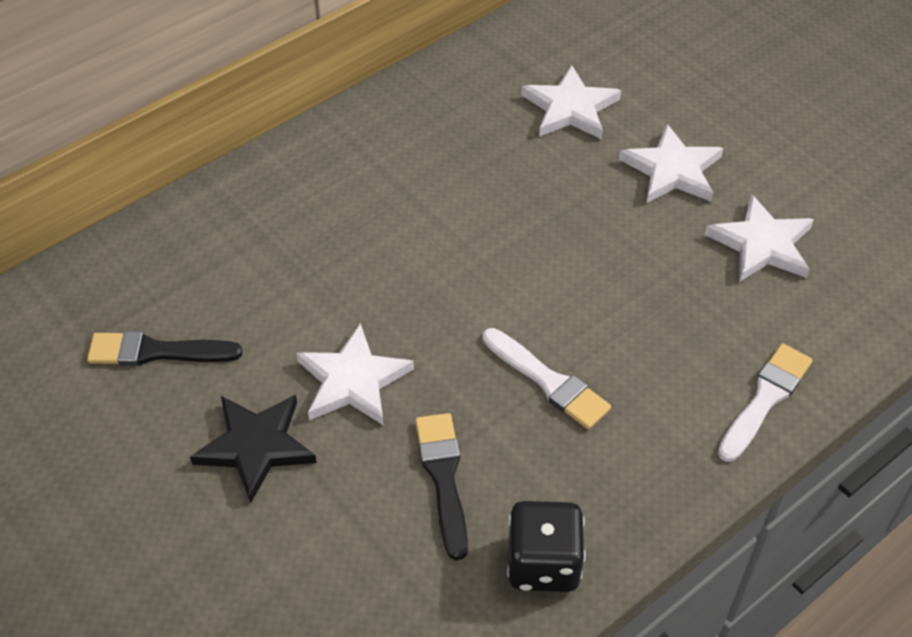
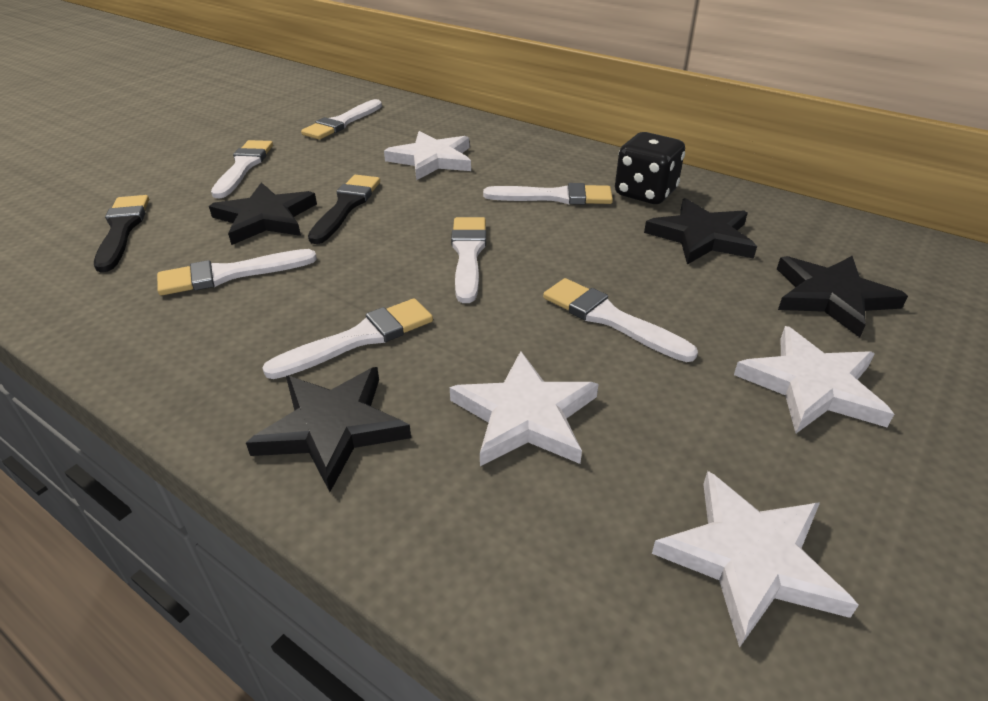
black star: 1 -> 4
white brush: 2 -> 7

